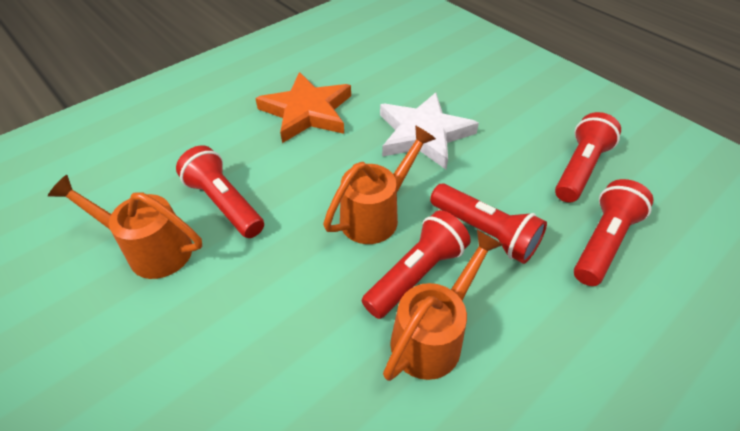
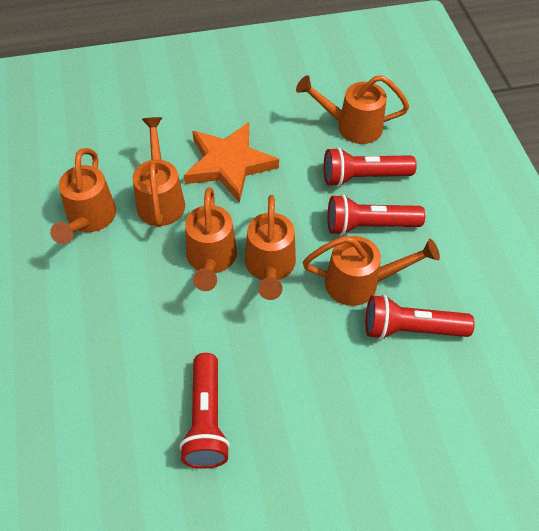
orange watering can: 3 -> 6
red flashlight: 5 -> 4
white star: 1 -> 0

